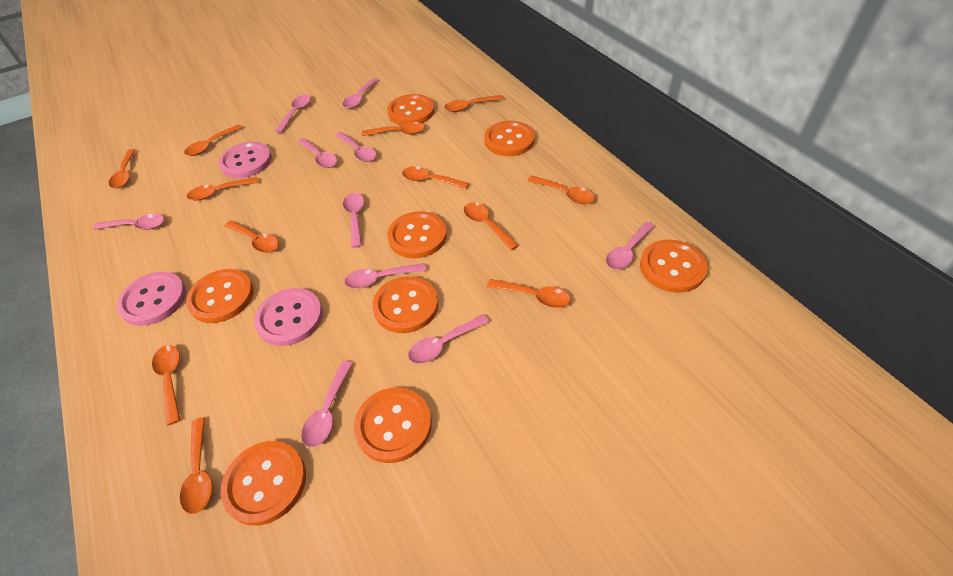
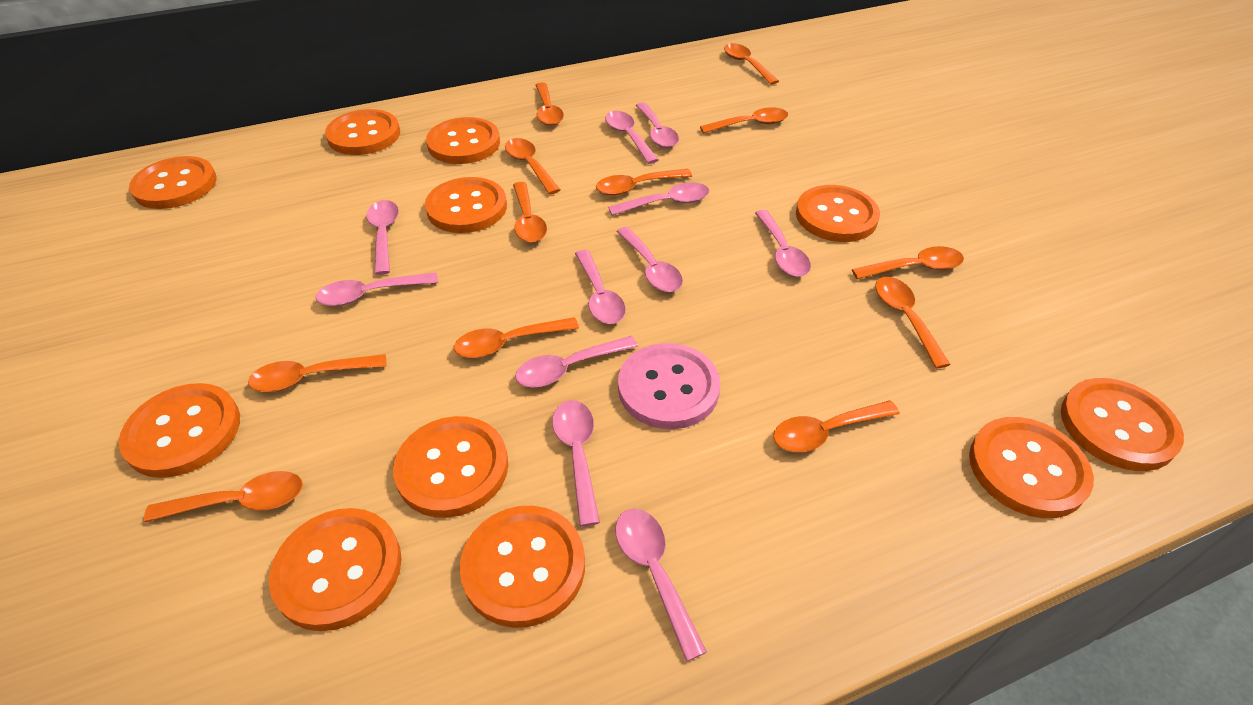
orange button: 8 -> 11
pink button: 3 -> 1
pink spoon: 10 -> 11

